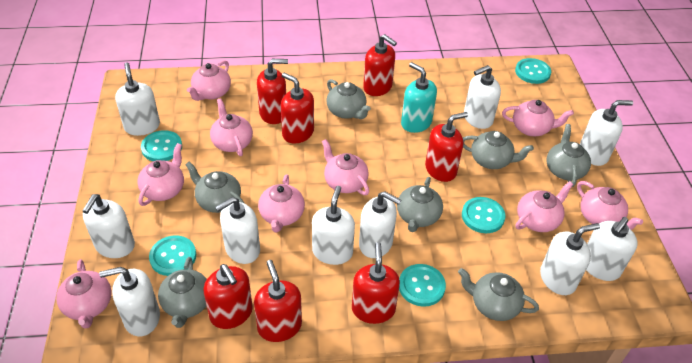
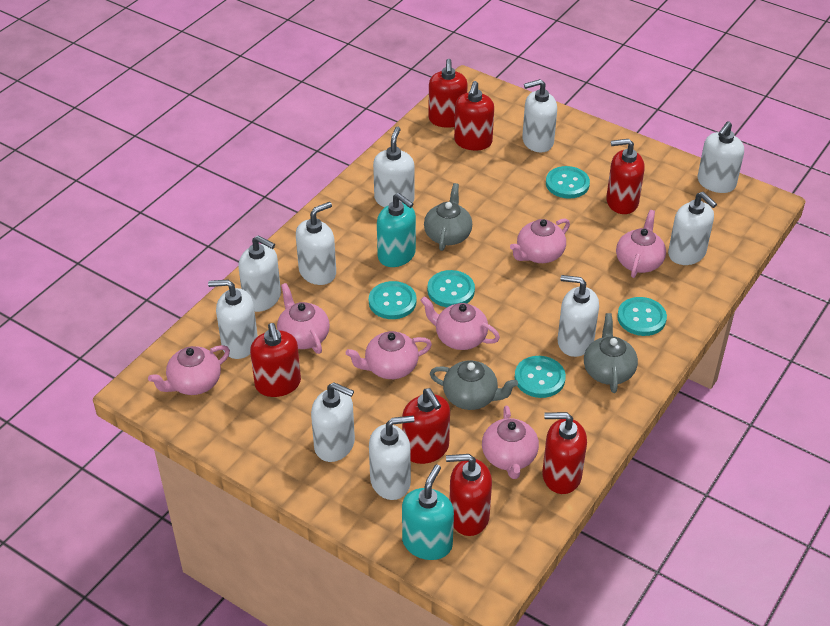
grey teapot: 7 -> 3
pink teapot: 9 -> 7
turquoise soap dispenser: 1 -> 2

